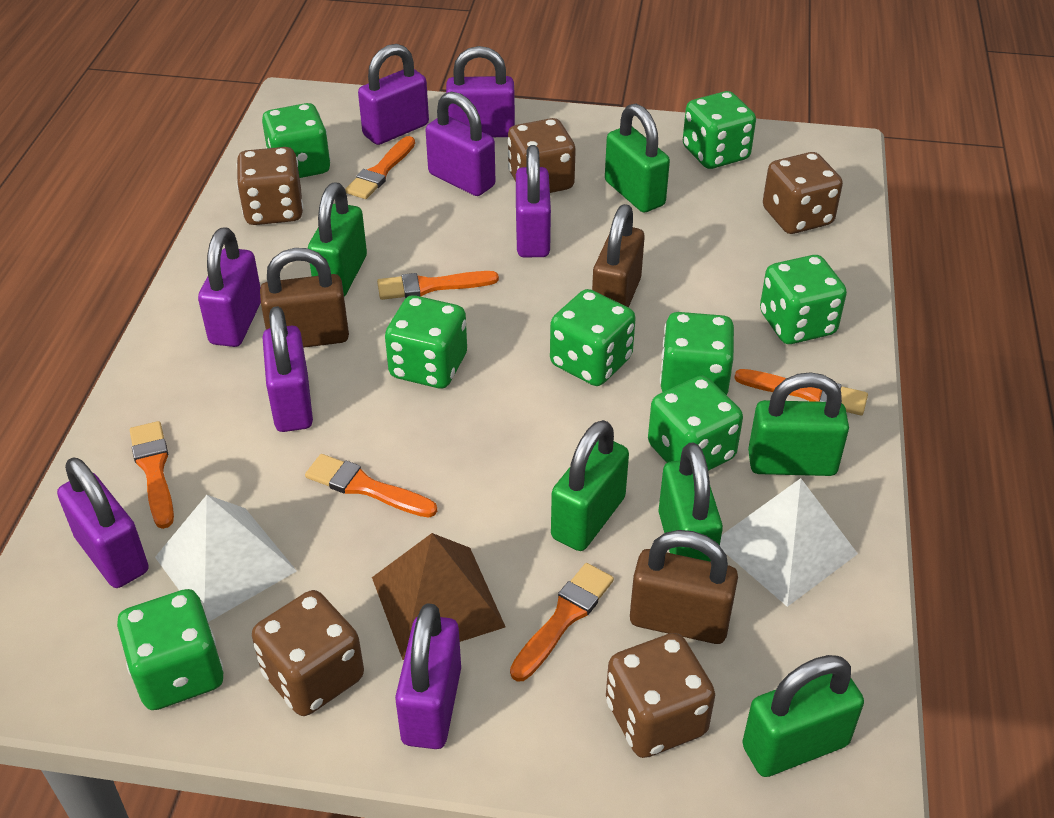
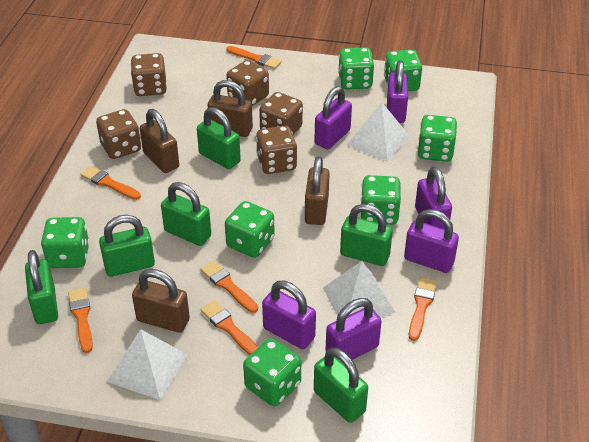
brown padlock: 3 -> 4
brown pyramid: 1 -> 0
green dice: 8 -> 7
purple padlock: 8 -> 6
white pyramid: 2 -> 3

